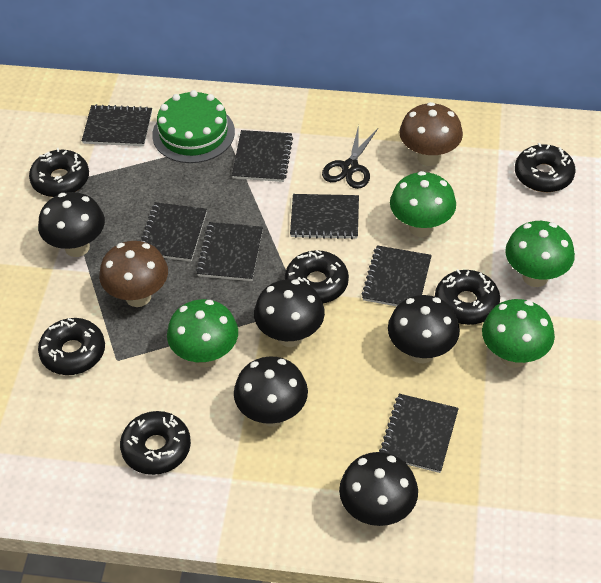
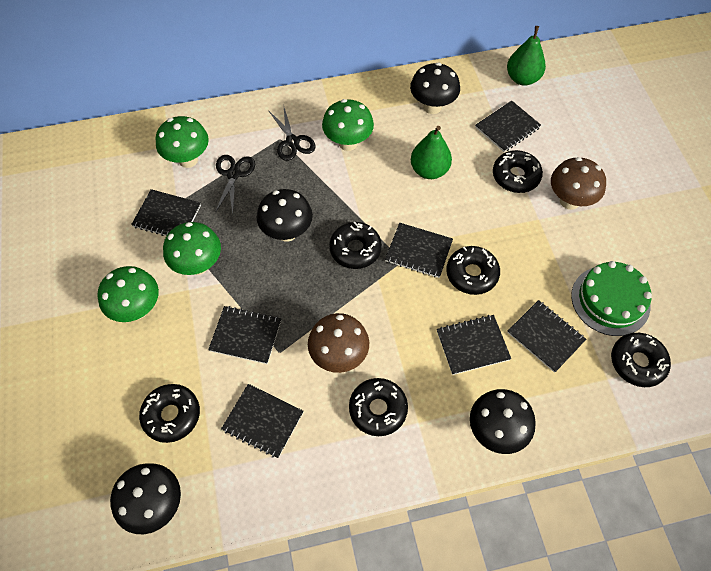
black mushroom: 5 -> 4
black scissors: 1 -> 2
green pear: 0 -> 2

